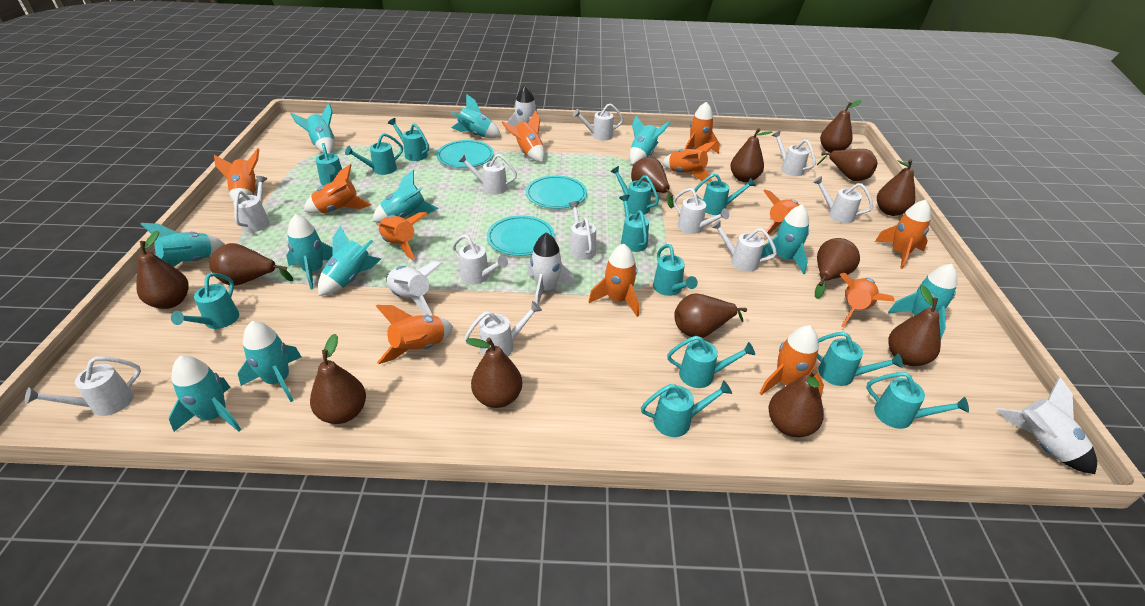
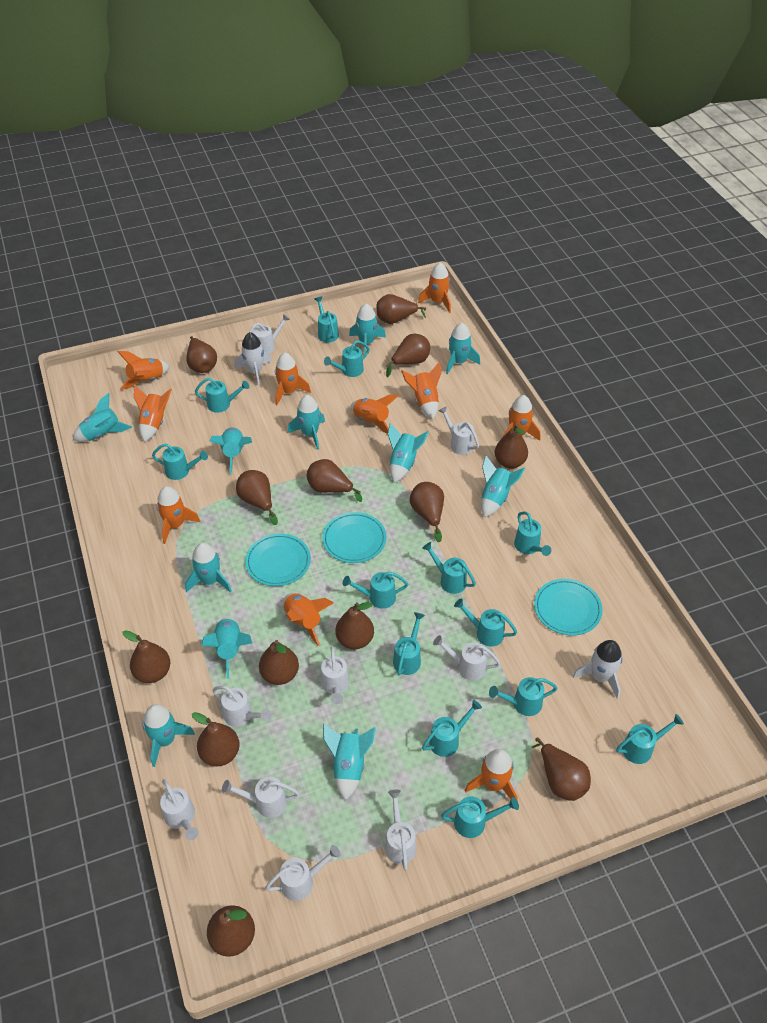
orange rocket: 12 -> 10
turquoise watering can: 12 -> 13
white rocket: 4 -> 2
white watering can: 11 -> 9

